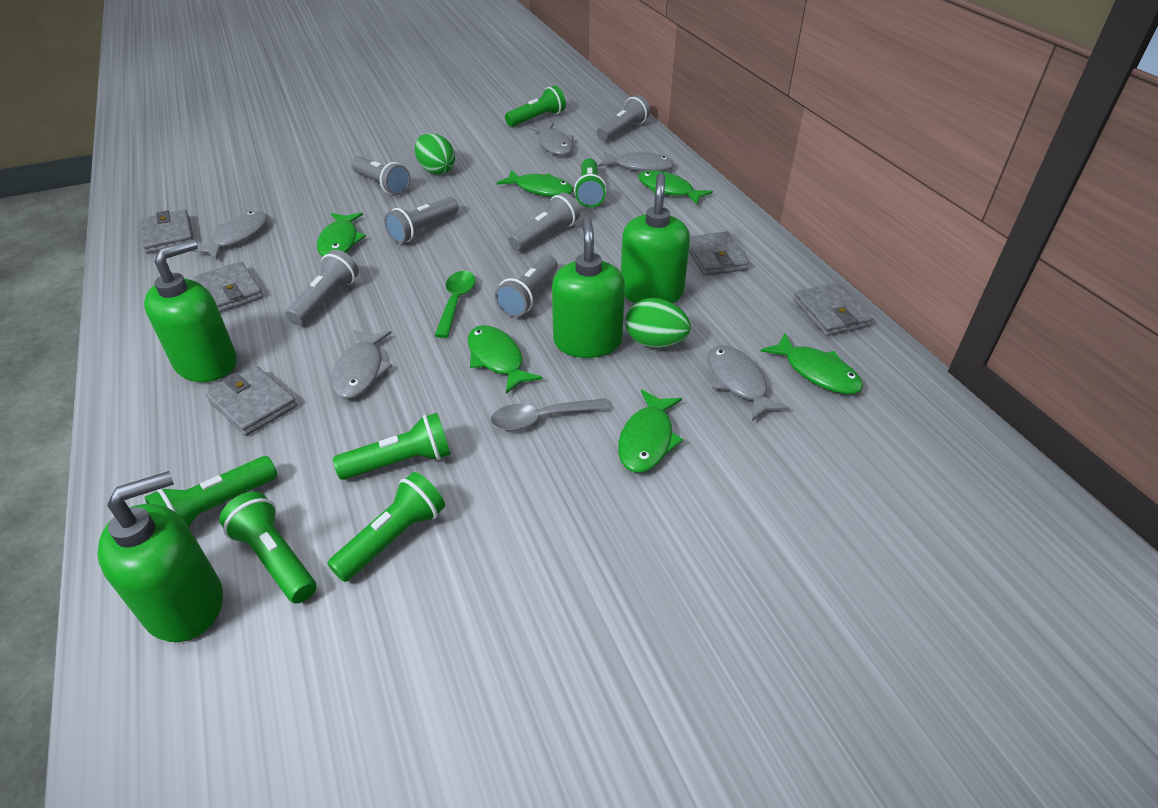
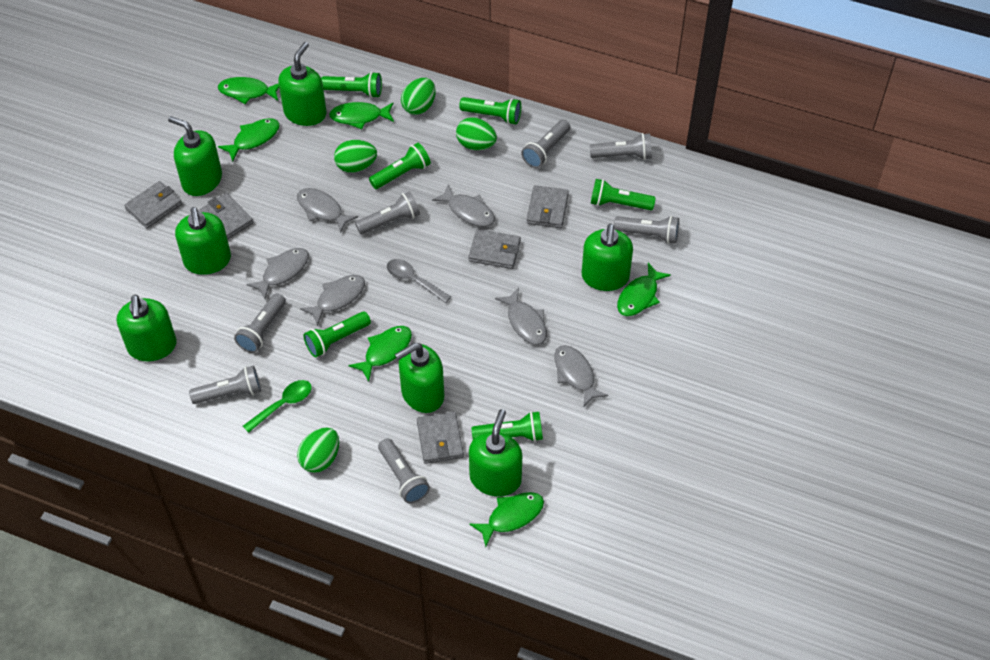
green egg: 2 -> 4
green soap dispenser: 4 -> 7
grey fish: 5 -> 6
grey flashlight: 6 -> 7

